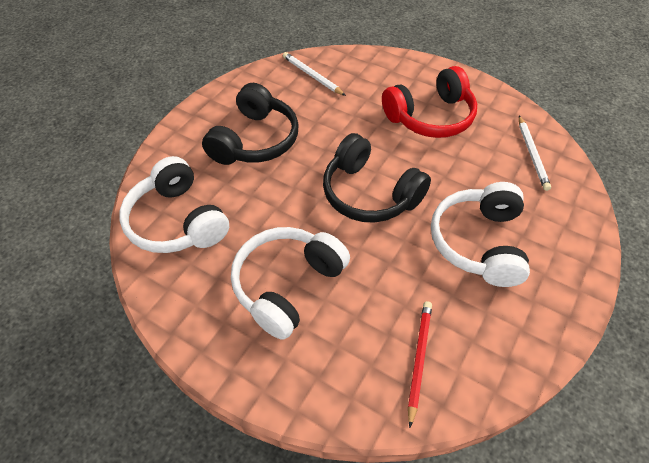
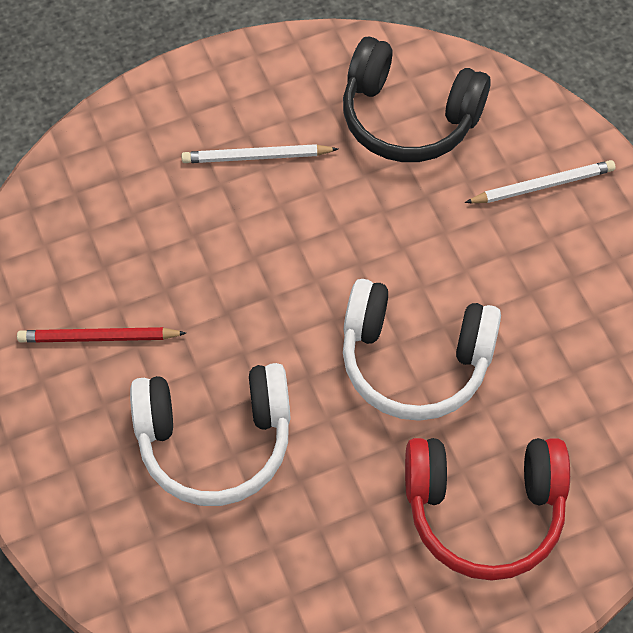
black headphones: 2 -> 1
white headphones: 3 -> 2

